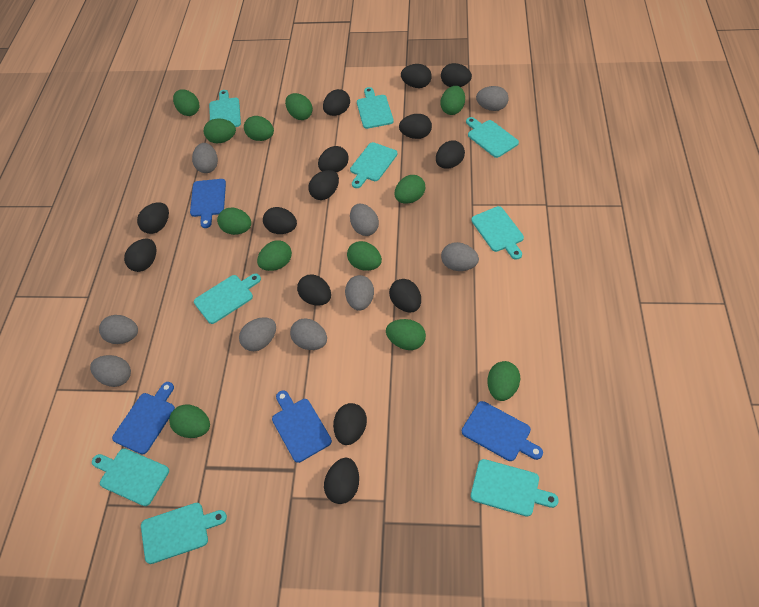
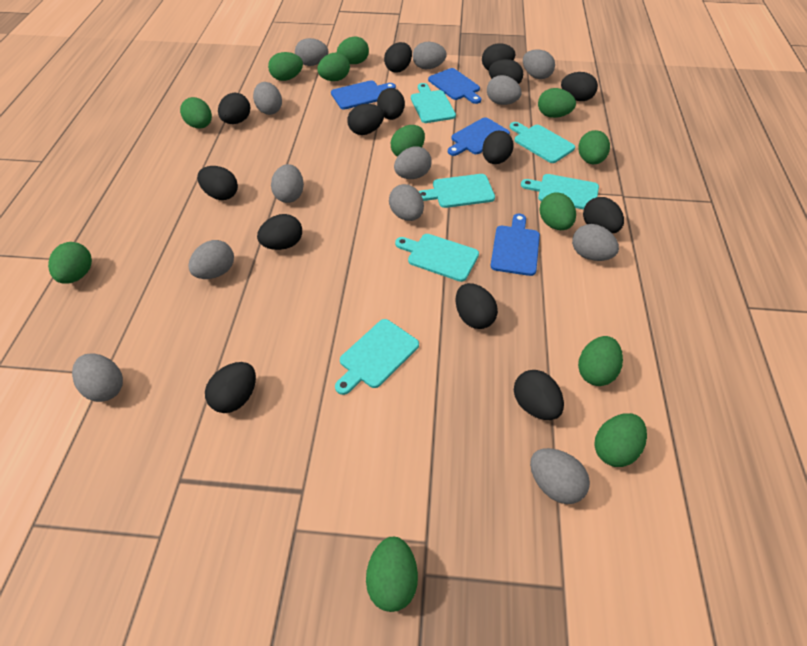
grey egg: 9 -> 12
turquoise cutting board: 9 -> 6

